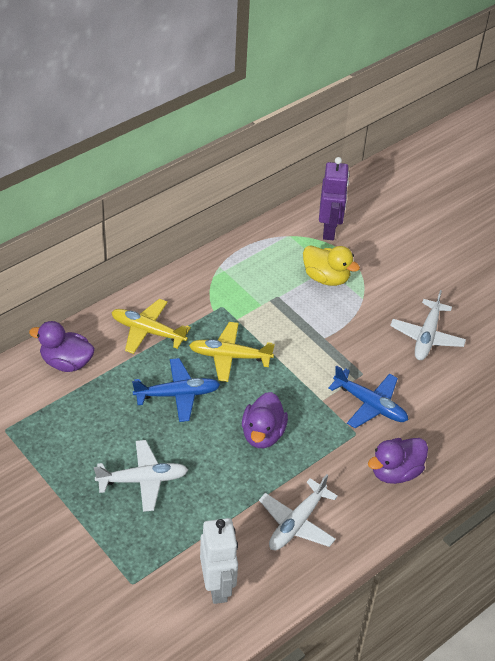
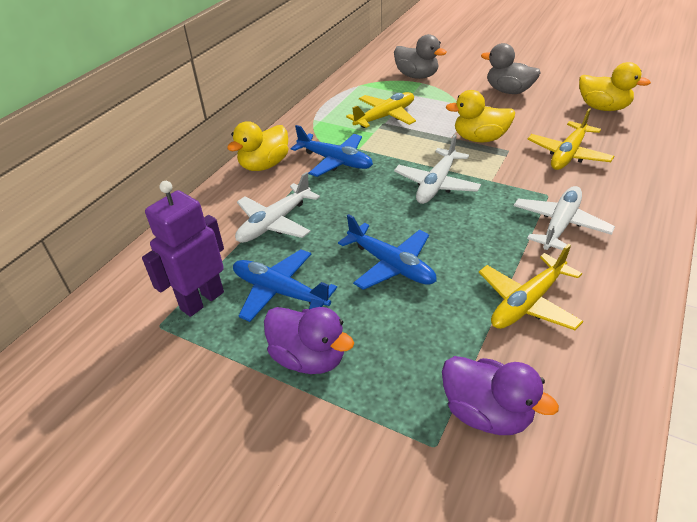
blue plane: 2 -> 3
grey duck: 0 -> 2
purple duck: 3 -> 2
white robot: 1 -> 0
yellow duck: 1 -> 3
yellow plane: 2 -> 3

